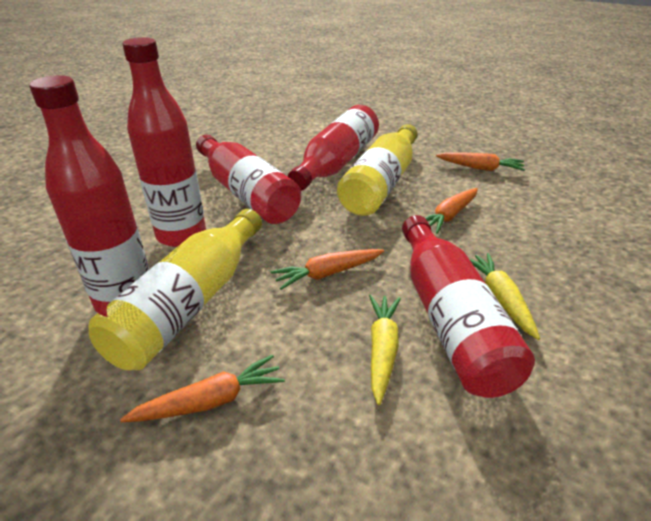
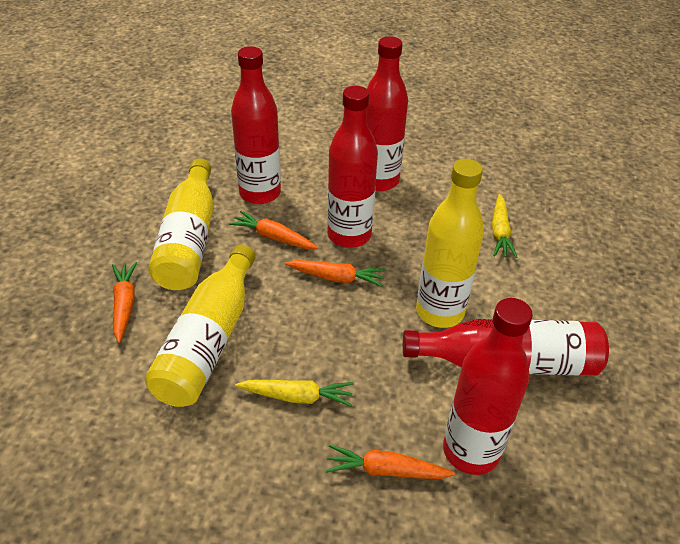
yellow bottle: 2 -> 3

